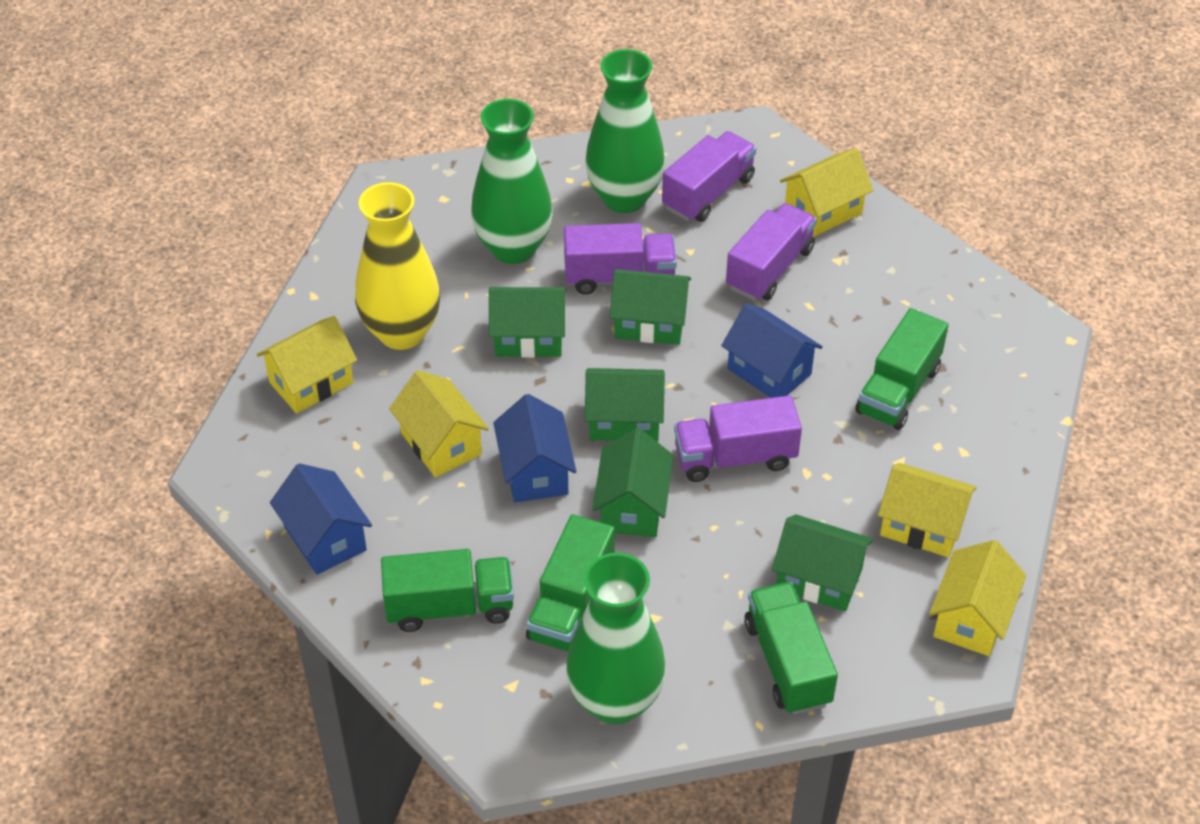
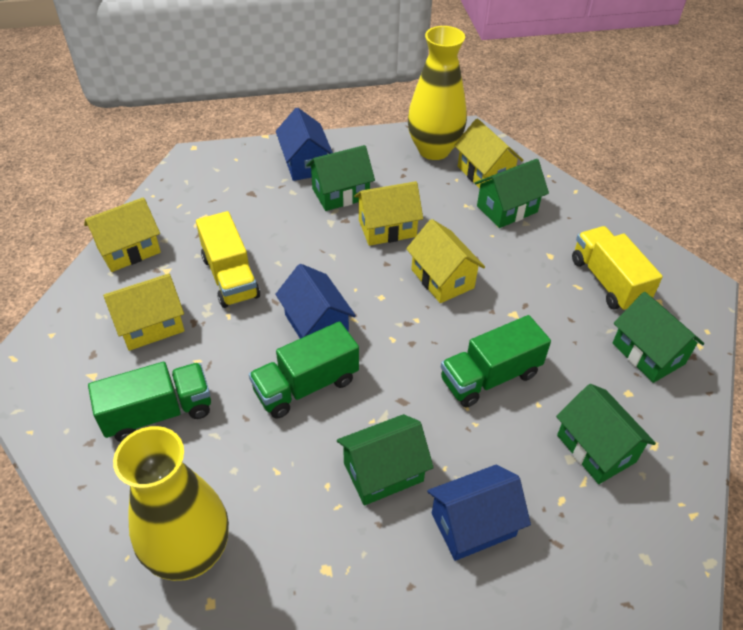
green truck: 4 -> 3
green vase: 3 -> 0
purple truck: 4 -> 0
yellow truck: 0 -> 2
yellow vase: 1 -> 2

